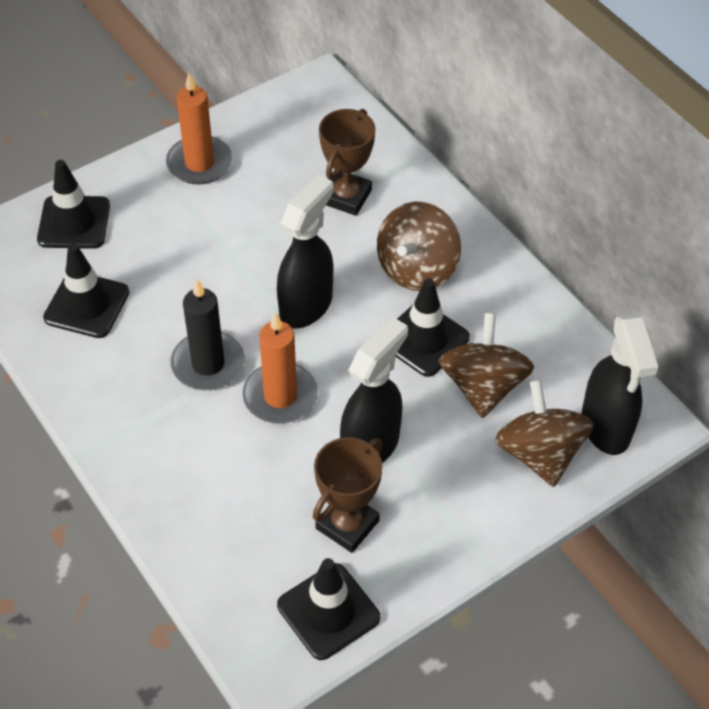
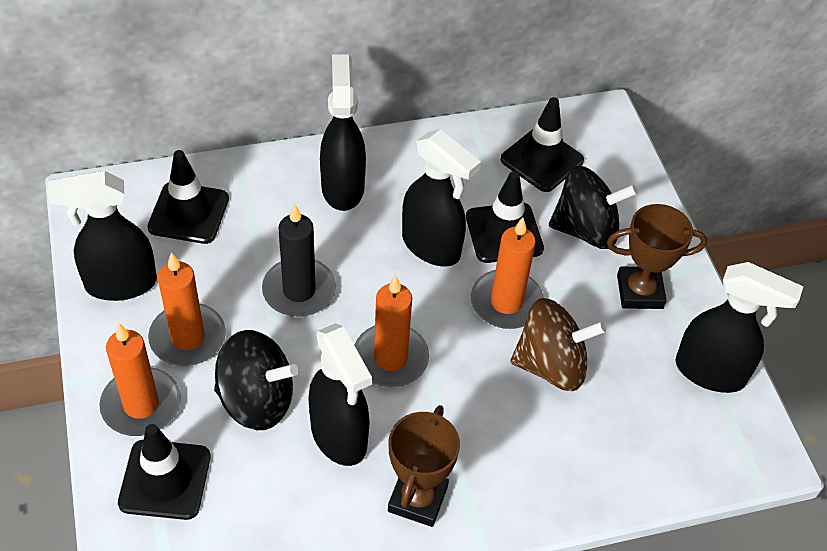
black spinning top: 0 -> 2
black spray bottle: 3 -> 5
brown spinning top: 3 -> 1
orange candle: 2 -> 4

